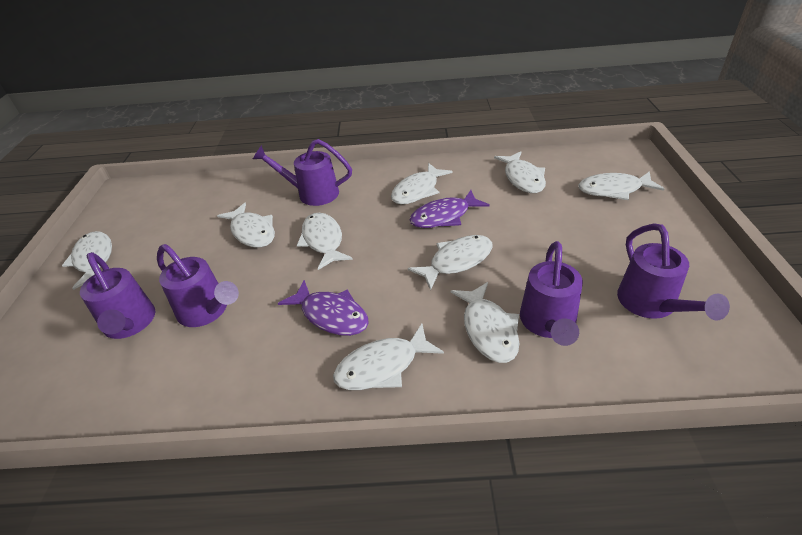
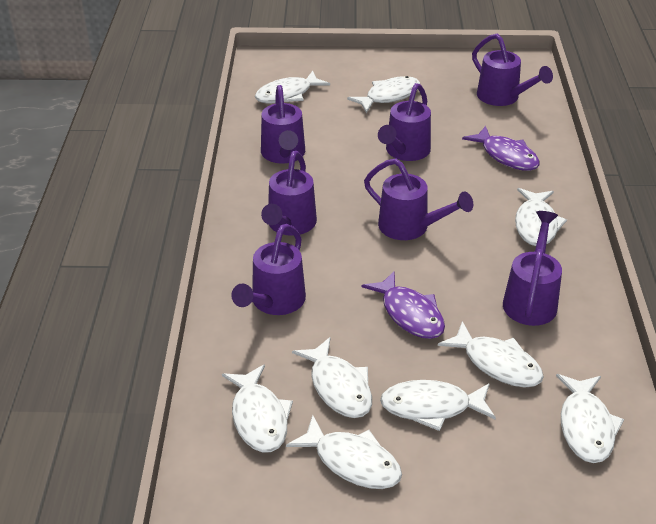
purple watering can: 5 -> 7

